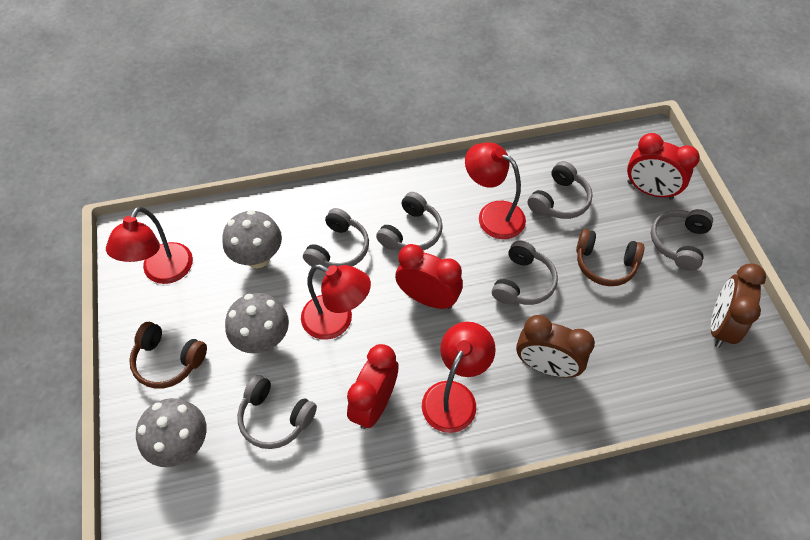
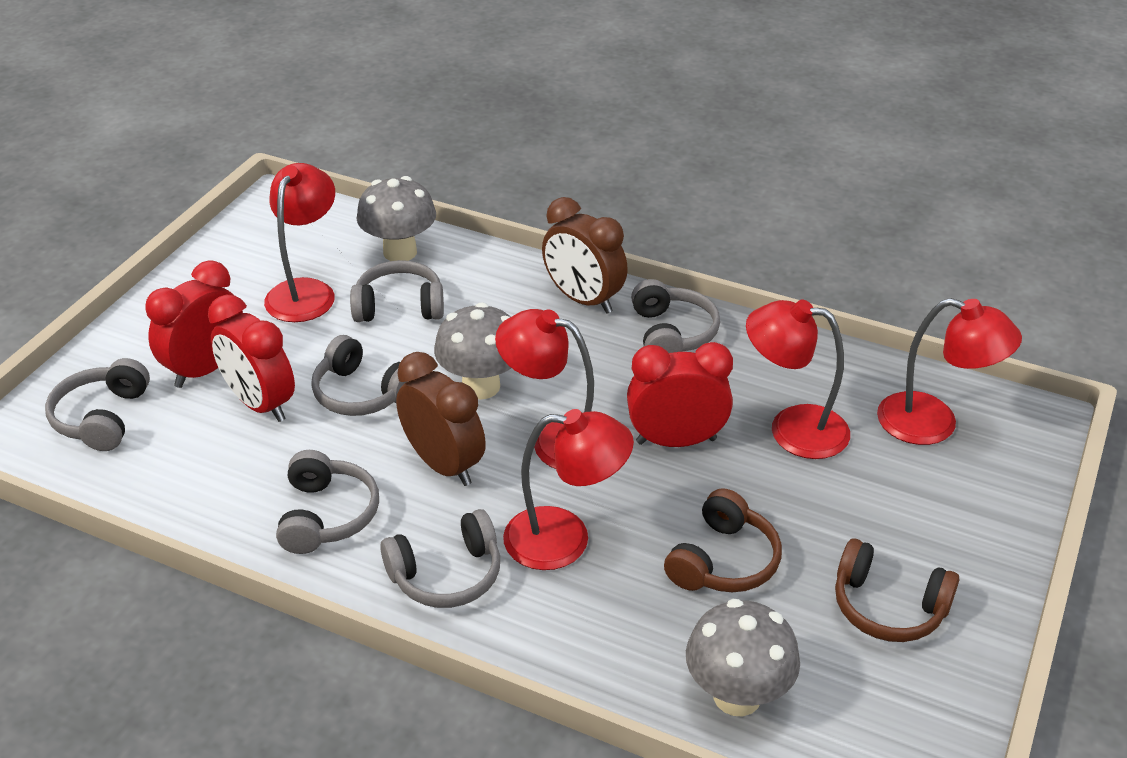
red lamp: 4 -> 5

